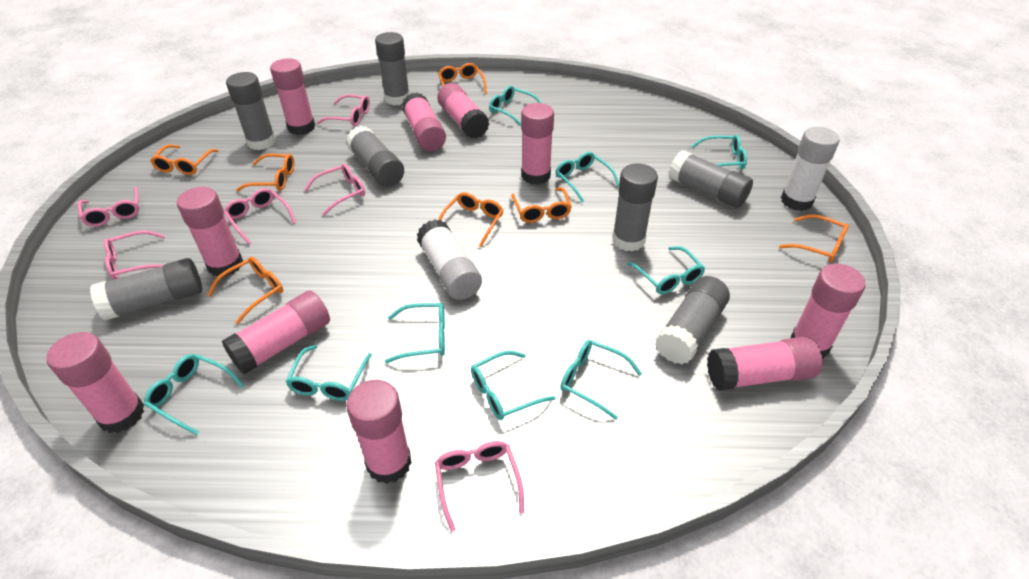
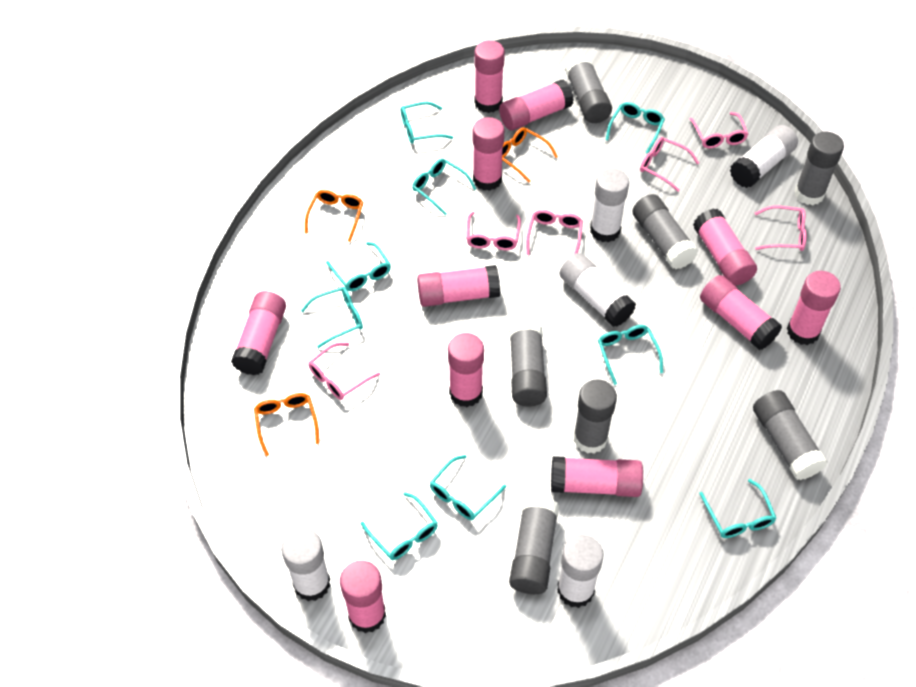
orange glasses: 7 -> 3
pink glue stick: 10 -> 11
white glue stick: 2 -> 5

